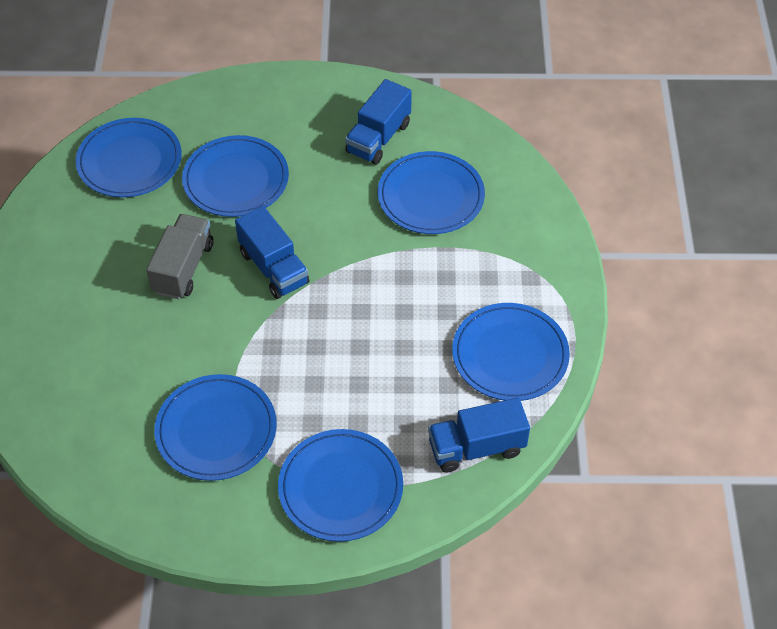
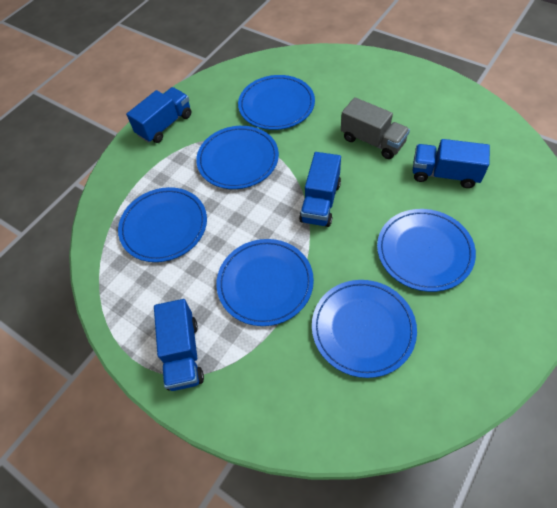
blue truck: 3 -> 4

